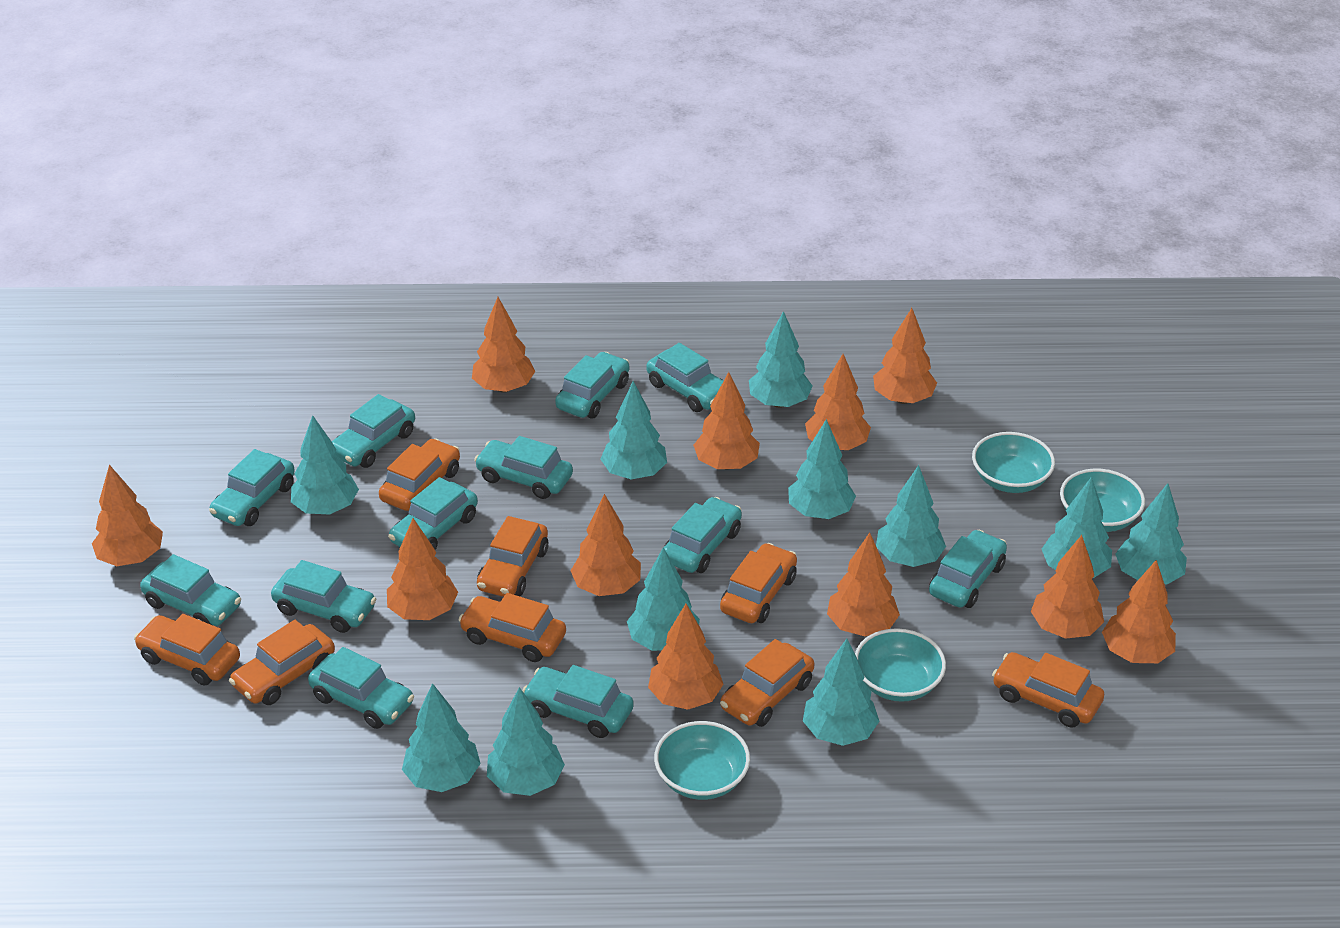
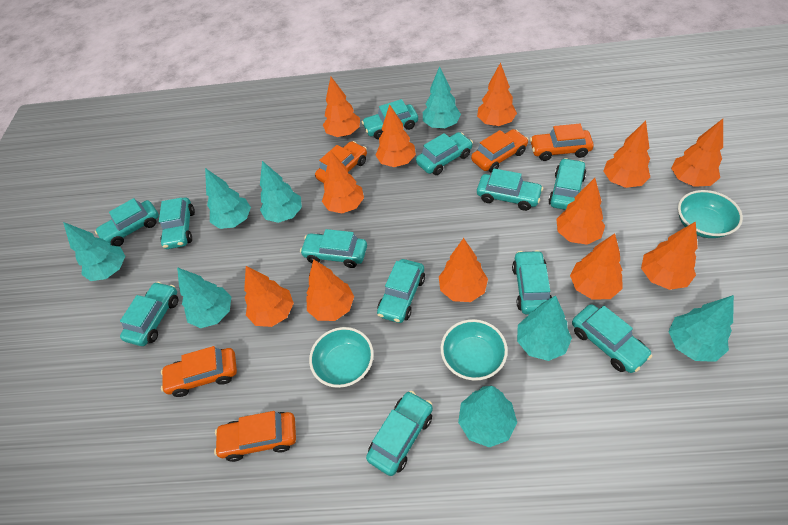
orange car: 8 -> 5
orange tree: 11 -> 12
turquoise bowl: 4 -> 3
turquoise tree: 11 -> 8

